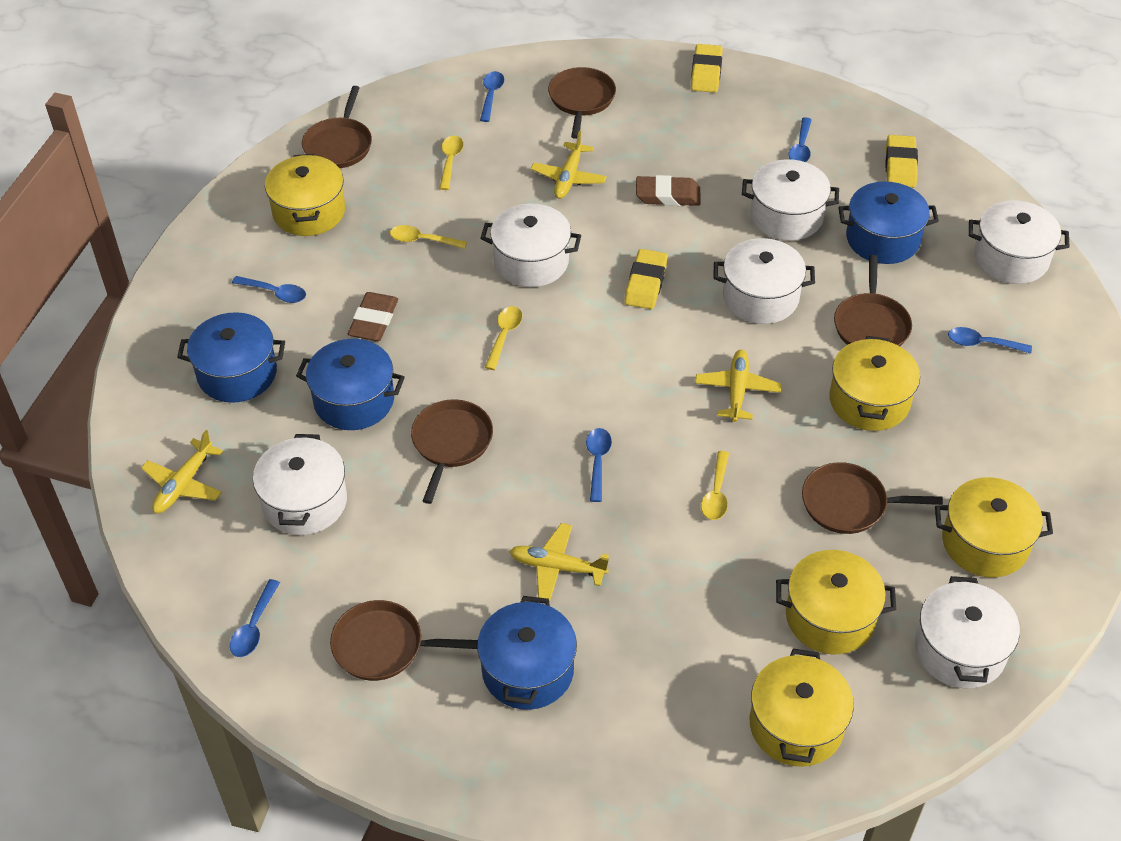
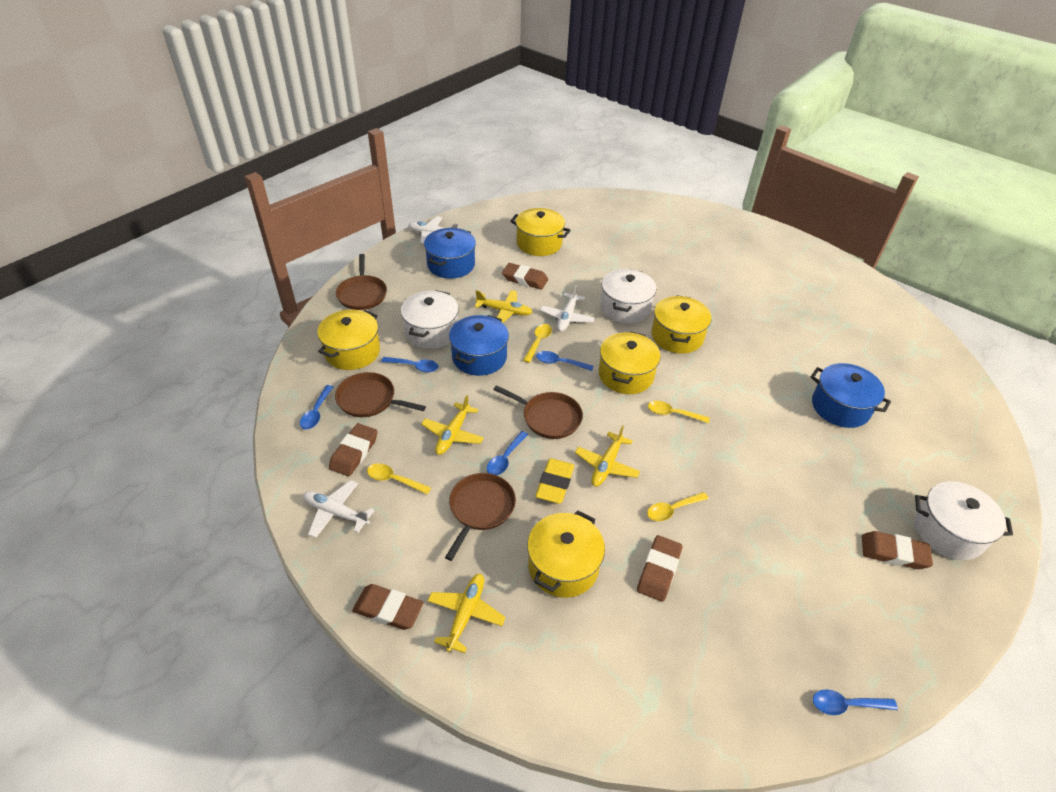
blue pot: 4 -> 3
blue spoon: 6 -> 5
brown eraser: 2 -> 5
brown pan: 6 -> 4
white plane: 0 -> 3
white pot: 6 -> 3
yellow eraser: 3 -> 1

